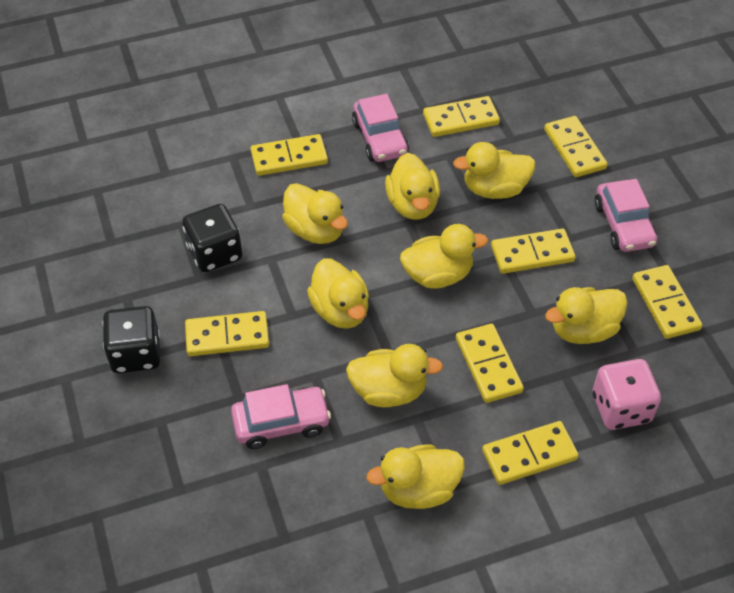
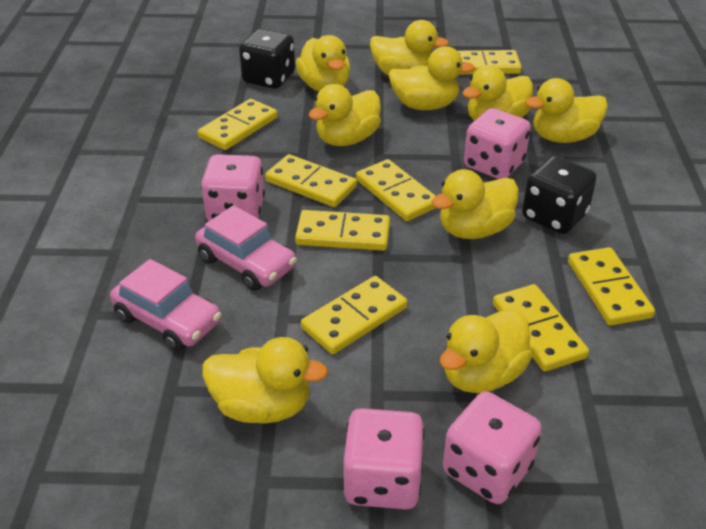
pink car: 3 -> 2
pink dice: 1 -> 4
yellow duck: 8 -> 9

